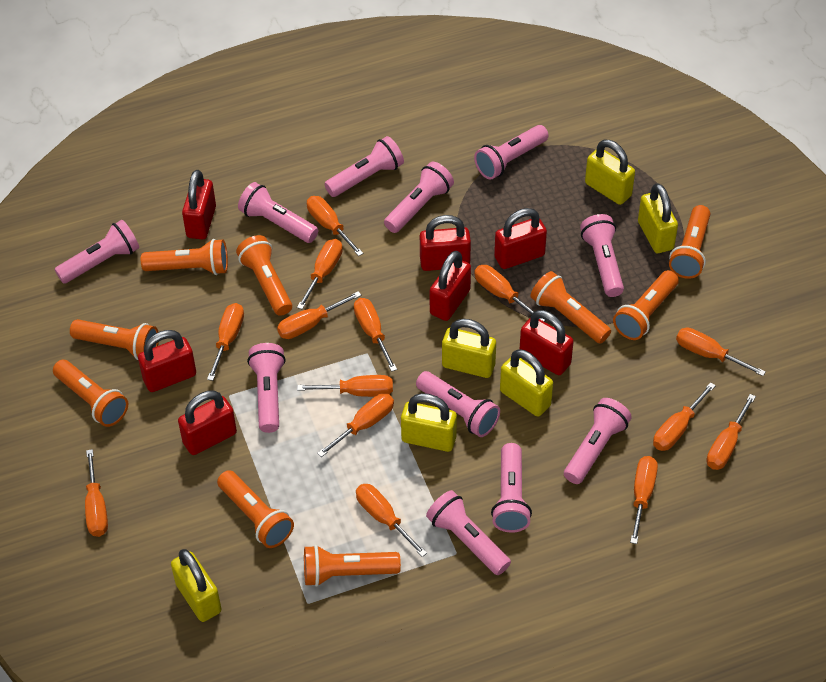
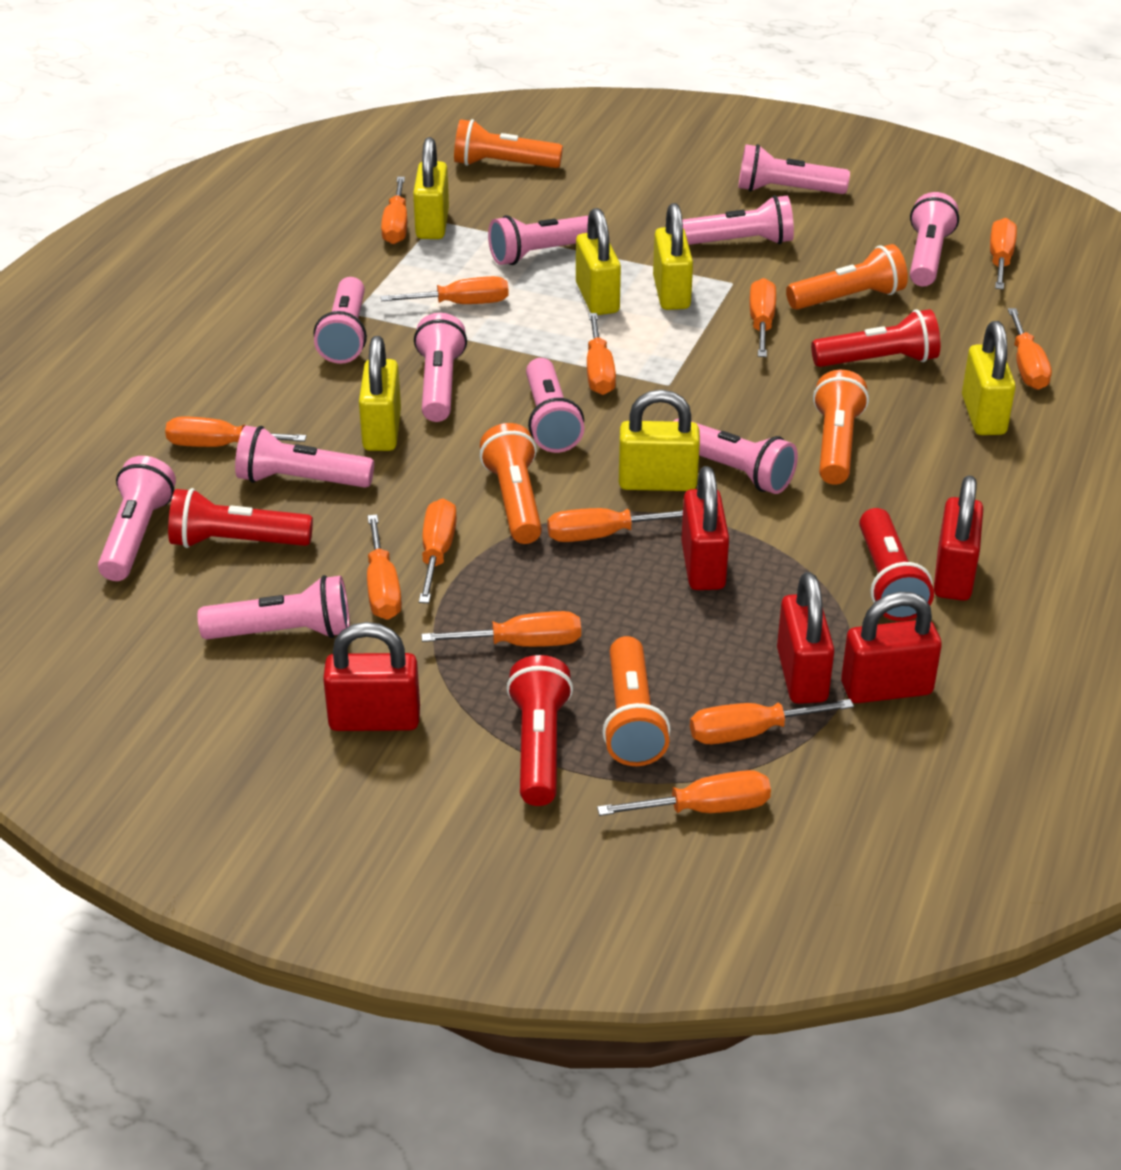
orange flashlight: 9 -> 5
orange screwdriver: 14 -> 13
red flashlight: 0 -> 4
red padlock: 7 -> 5

